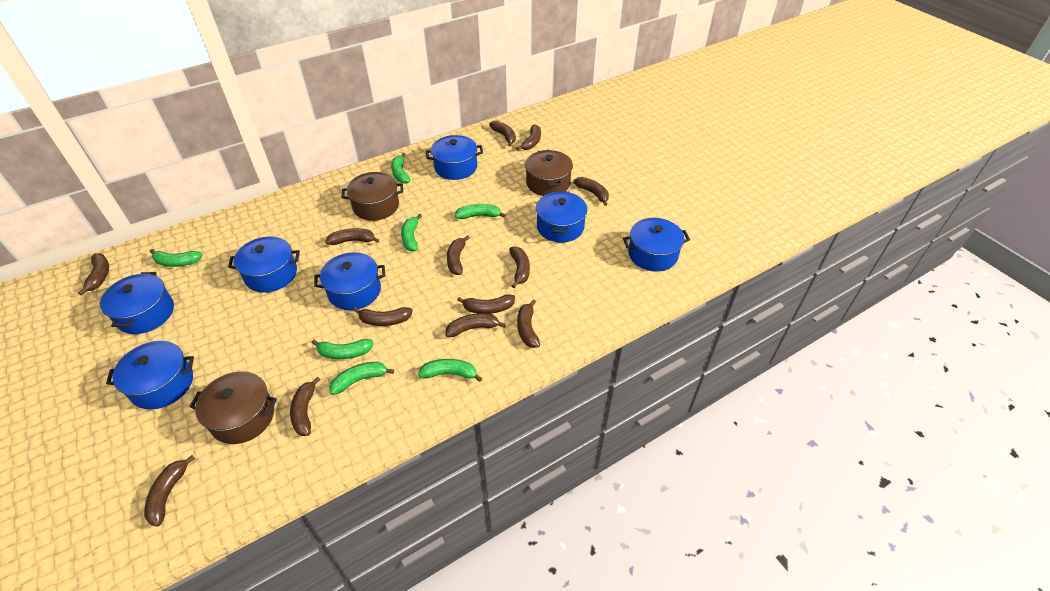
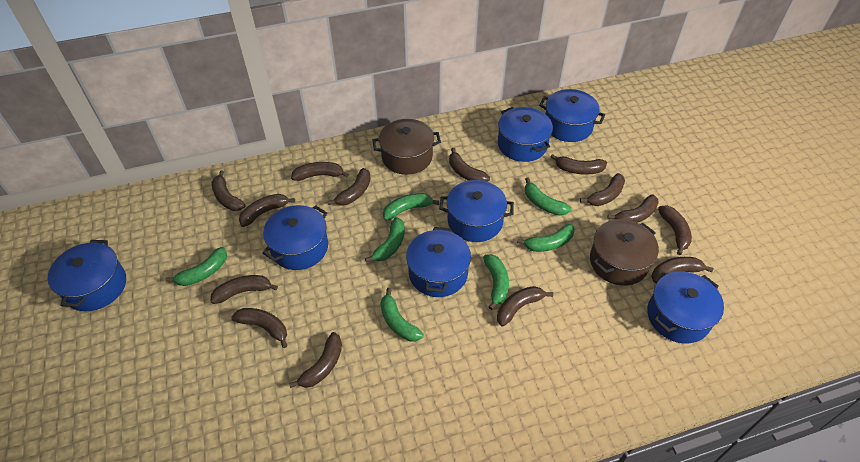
brown banana: 13 -> 14
brown pot: 3 -> 2

